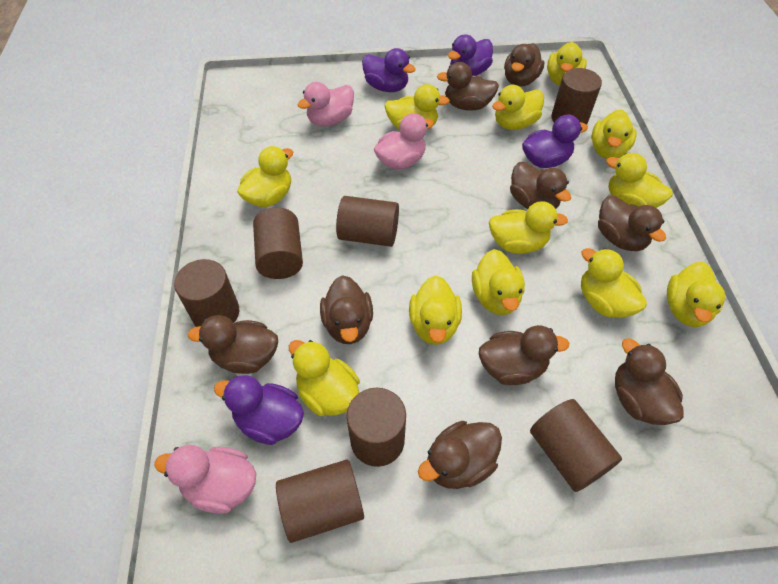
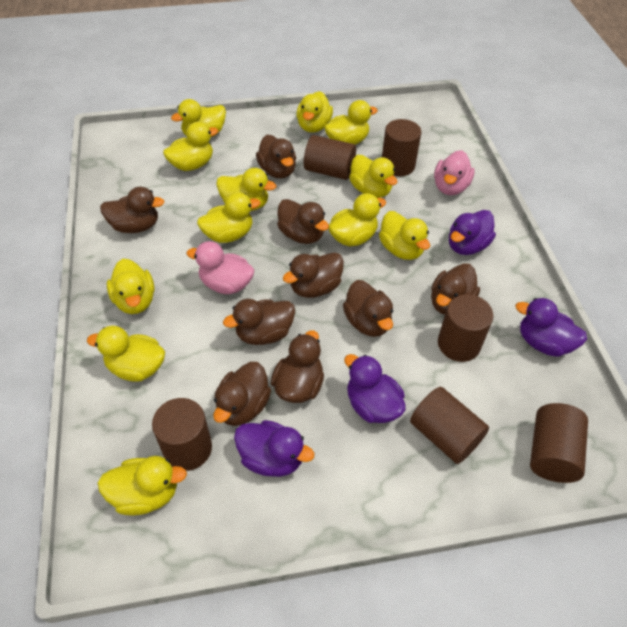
brown cylinder: 7 -> 6
pink duck: 3 -> 2

